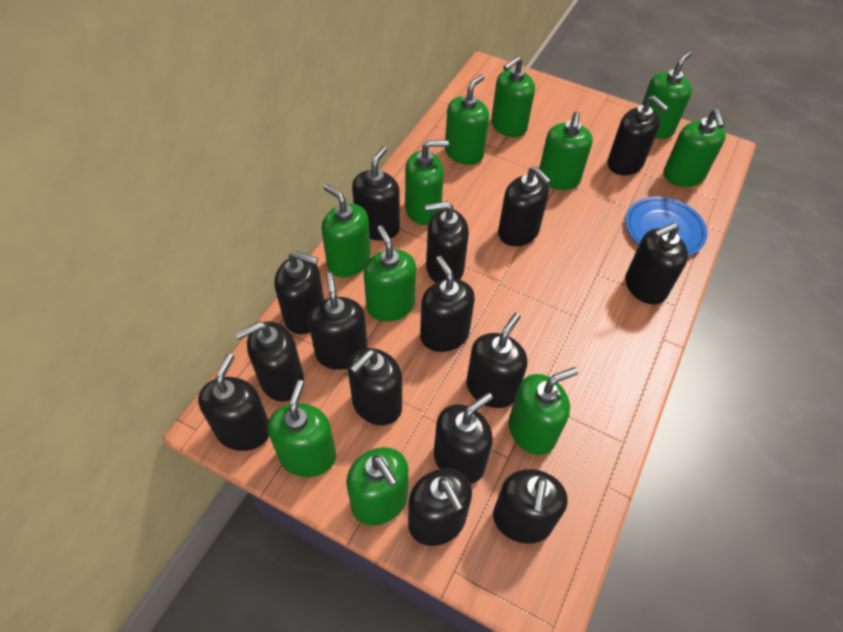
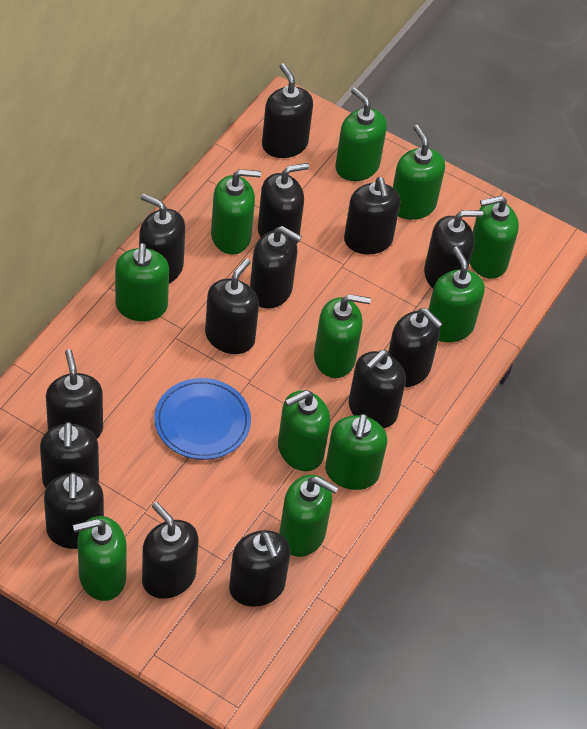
black soap dispenser: 15 -> 14

